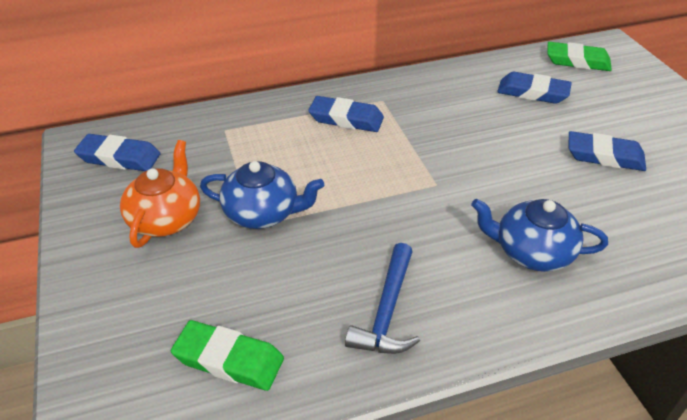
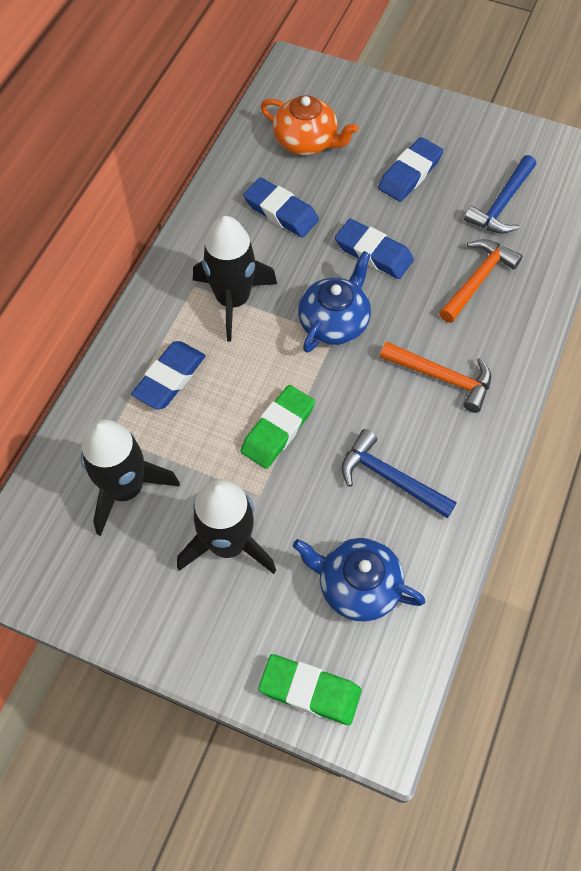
black rocket: 0 -> 3
blue hammer: 1 -> 2
orange hammer: 0 -> 2

